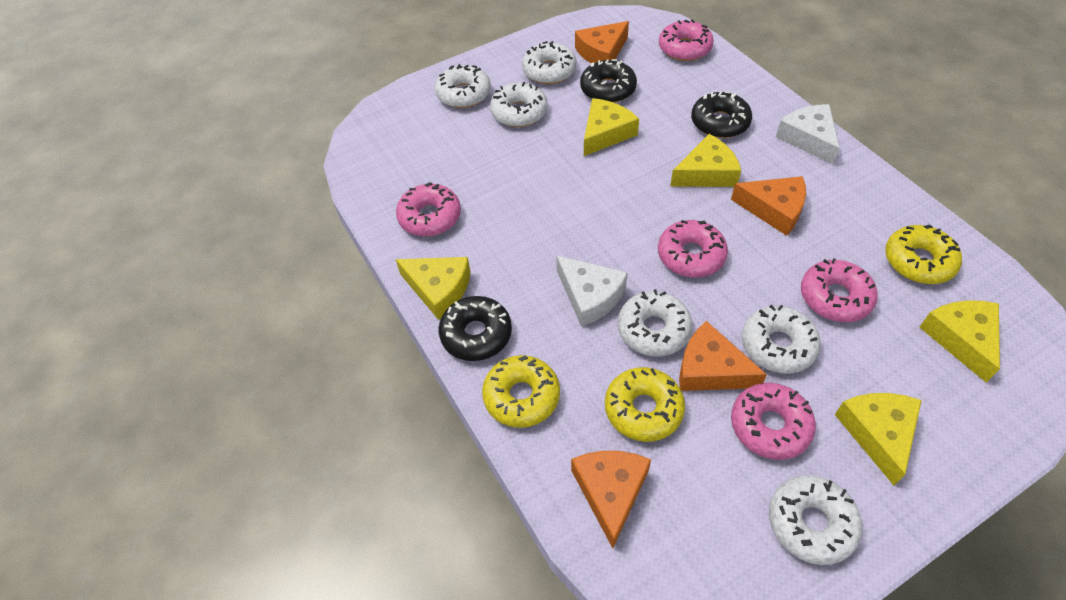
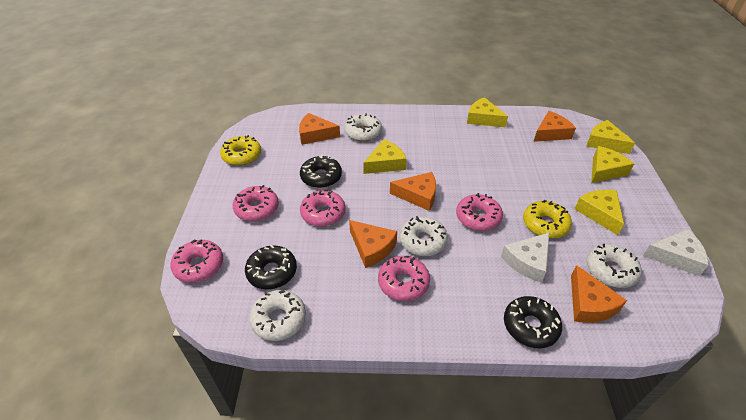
orange cheese: 4 -> 5
white donut: 6 -> 4
yellow donut: 3 -> 2

